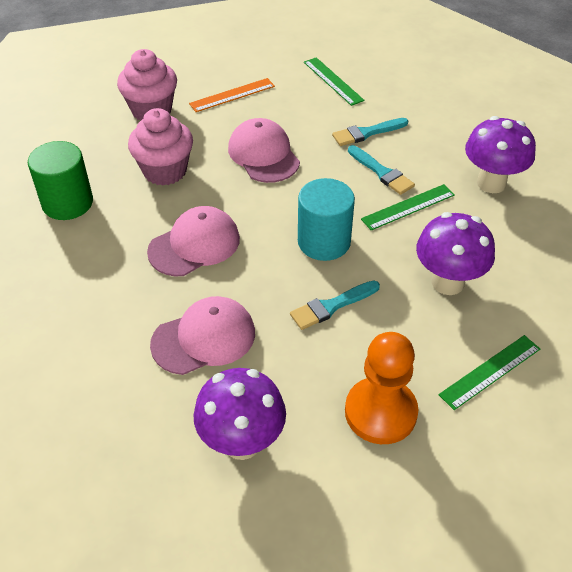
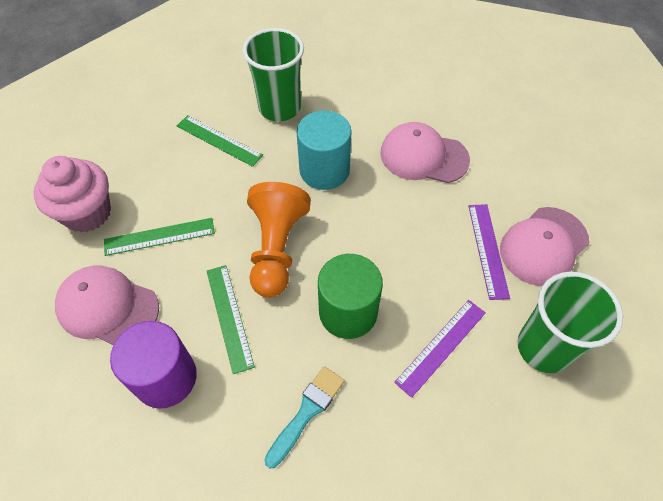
green cup: 0 -> 2
orange ruler: 1 -> 0
pink cupcake: 2 -> 1
purple cylinder: 0 -> 1
purple mushroom: 3 -> 0
purple ruler: 0 -> 2
turquoise brush: 3 -> 1

